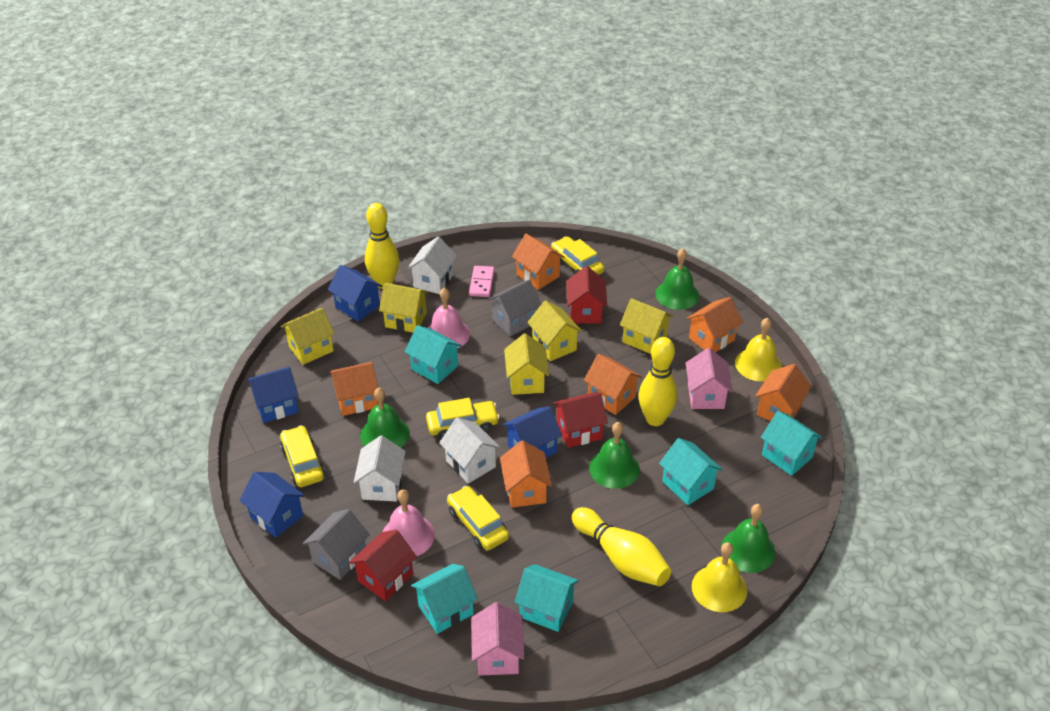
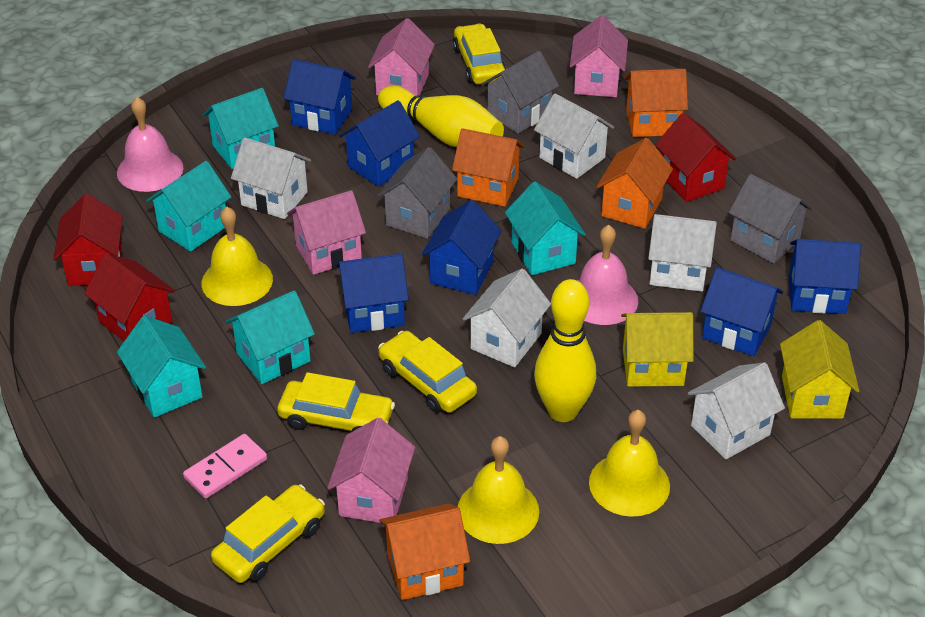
blue house: 4 -> 6
green bell: 4 -> 0
grey house: 2 -> 3
orange house: 6 -> 4
pink house: 2 -> 4
white house: 3 -> 5
yellow bell: 2 -> 3
yellow bowling pin: 3 -> 2
yellow house: 5 -> 2

